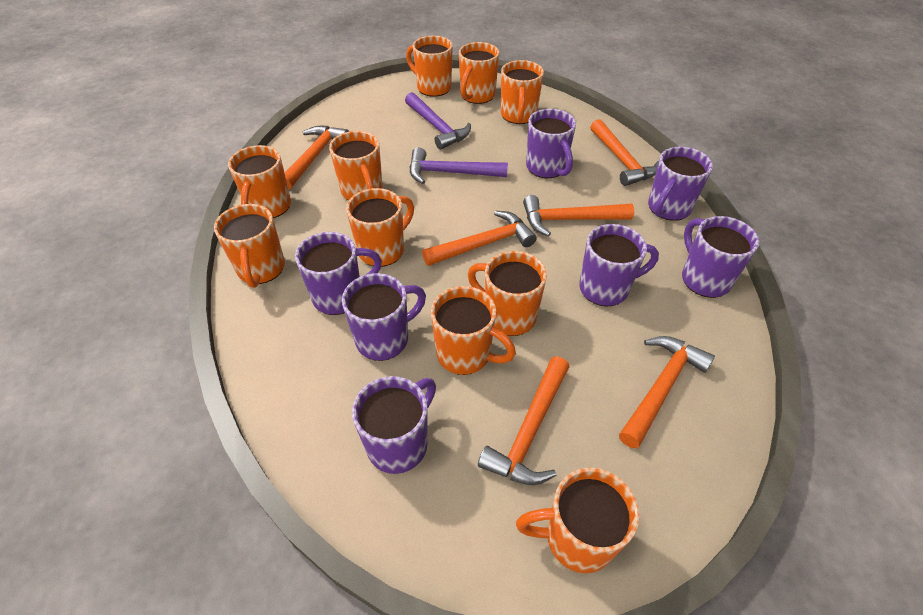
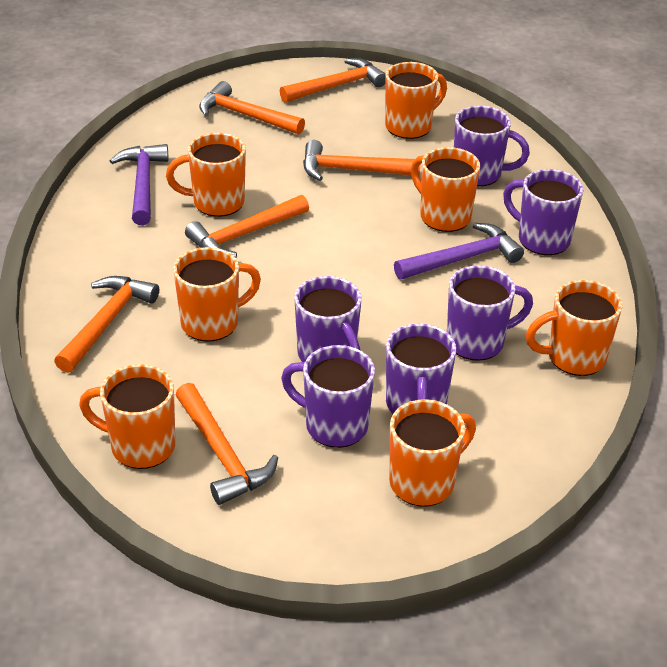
orange mug: 10 -> 7
purple mug: 7 -> 6

